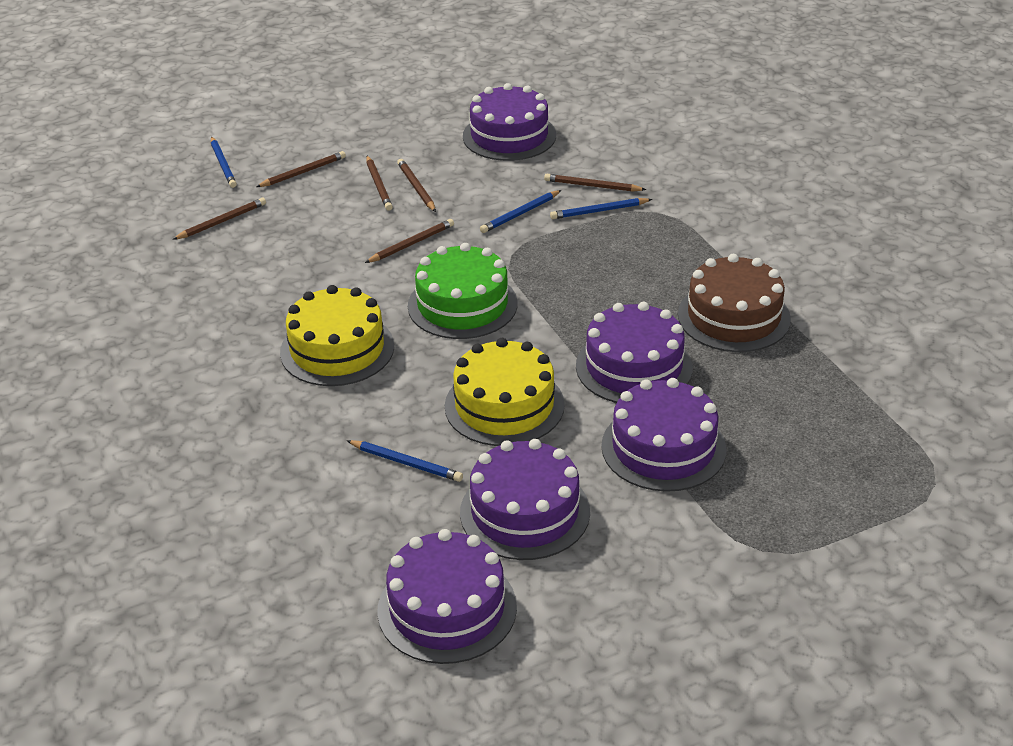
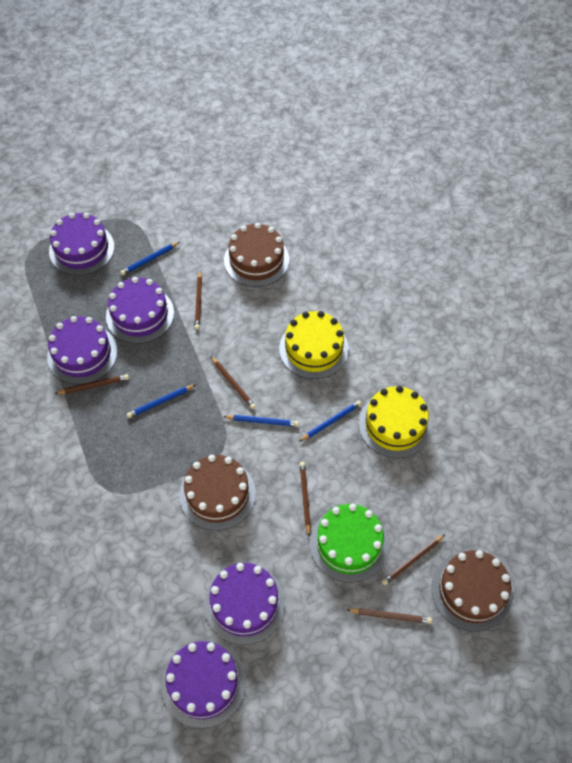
brown cake: 1 -> 3

